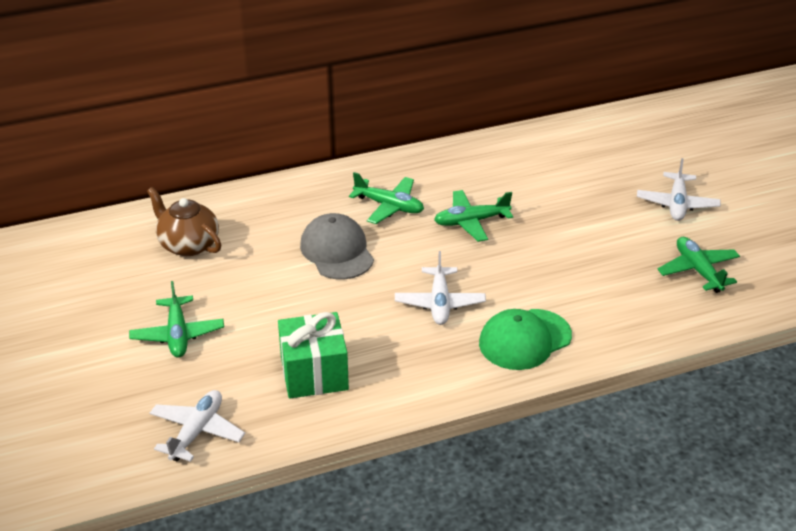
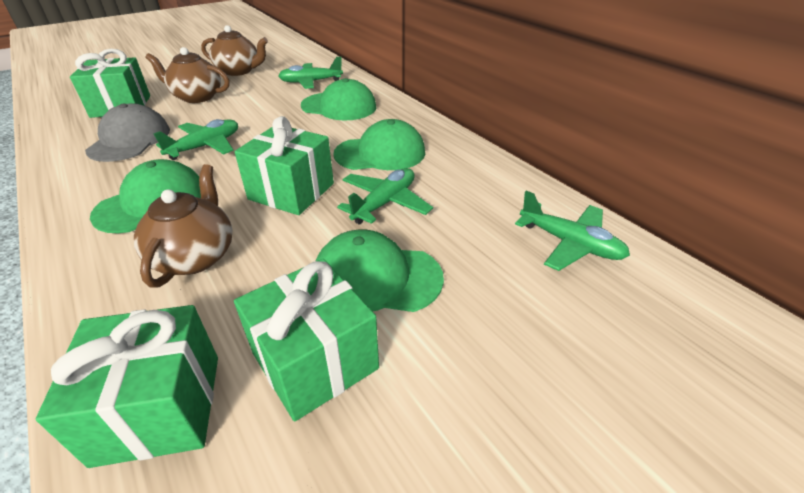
brown teapot: 1 -> 3
green cap: 1 -> 4
green gift: 1 -> 4
white plane: 3 -> 0

